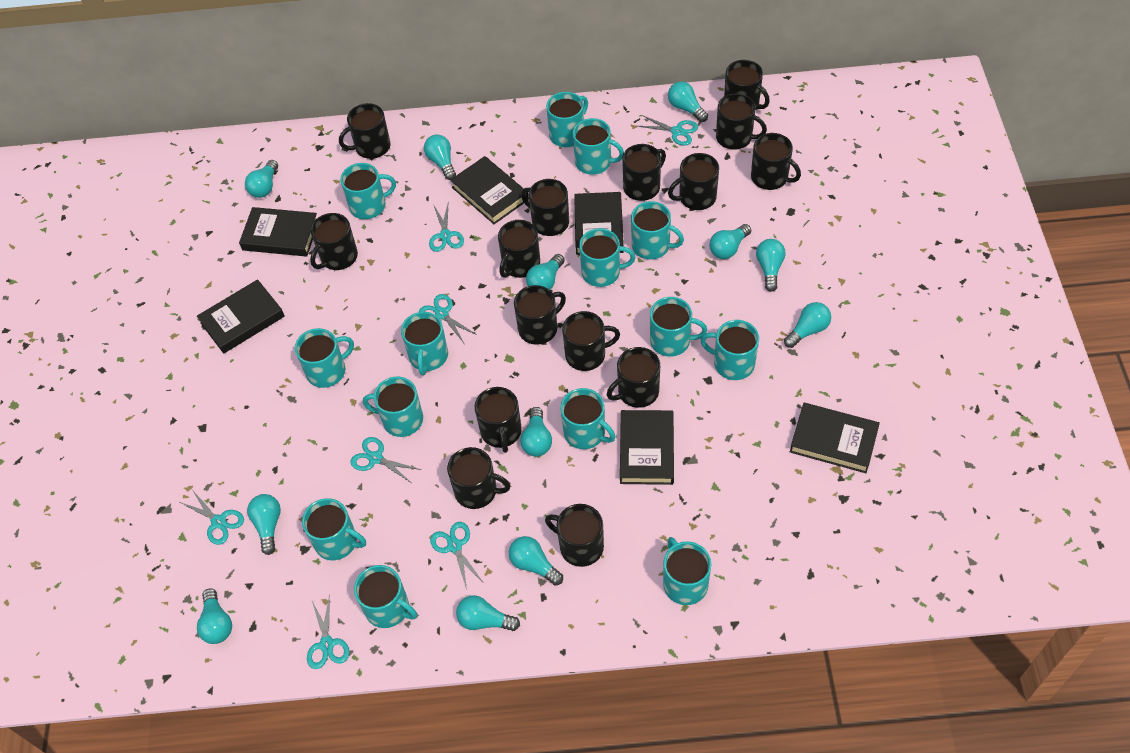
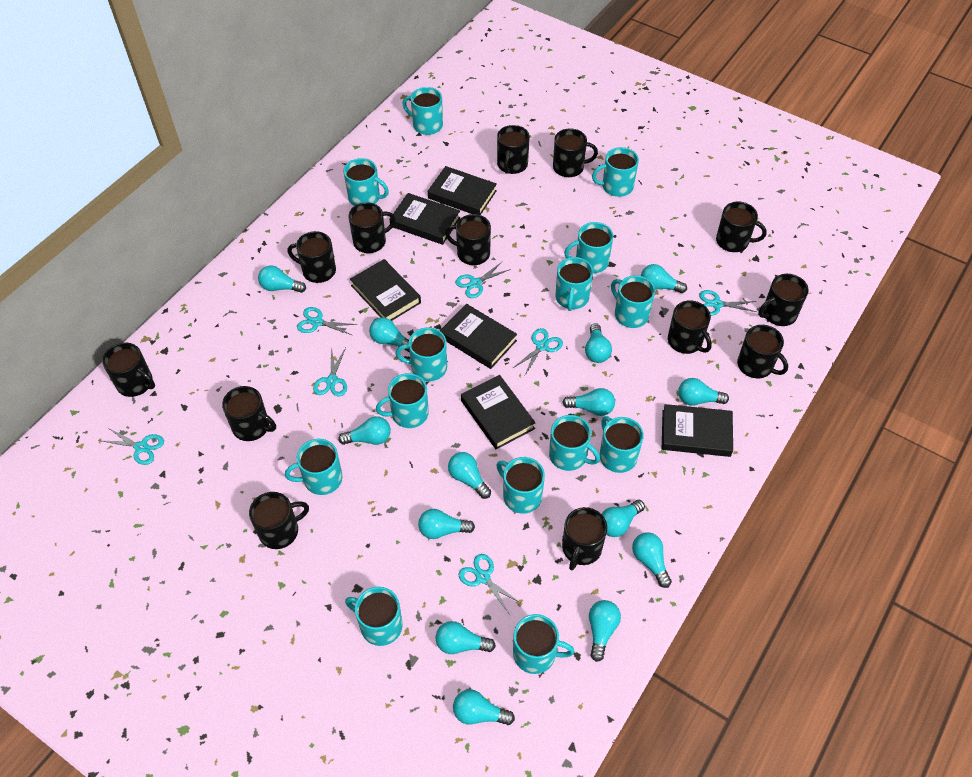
black mug: 15 -> 13
turquoise light bulb: 12 -> 14

